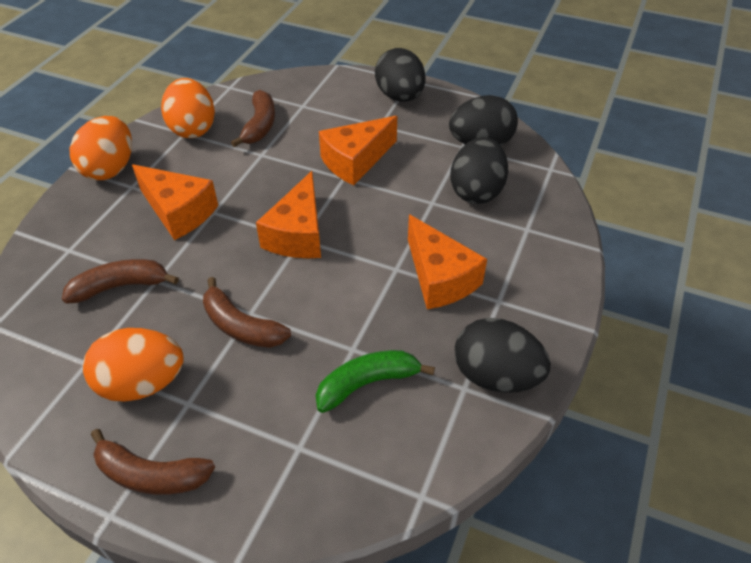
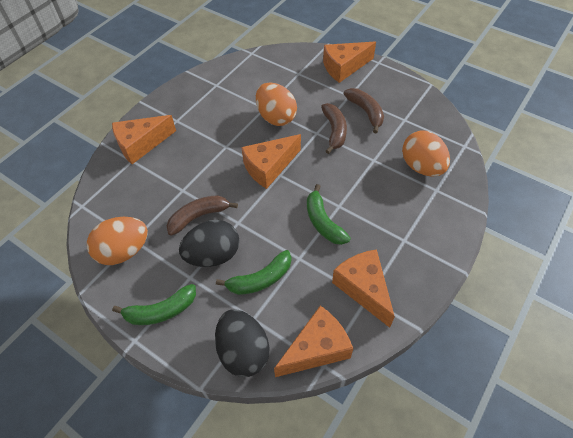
black egg: 4 -> 2
brown banana: 4 -> 3
green banana: 1 -> 3
orange cheese: 4 -> 5

